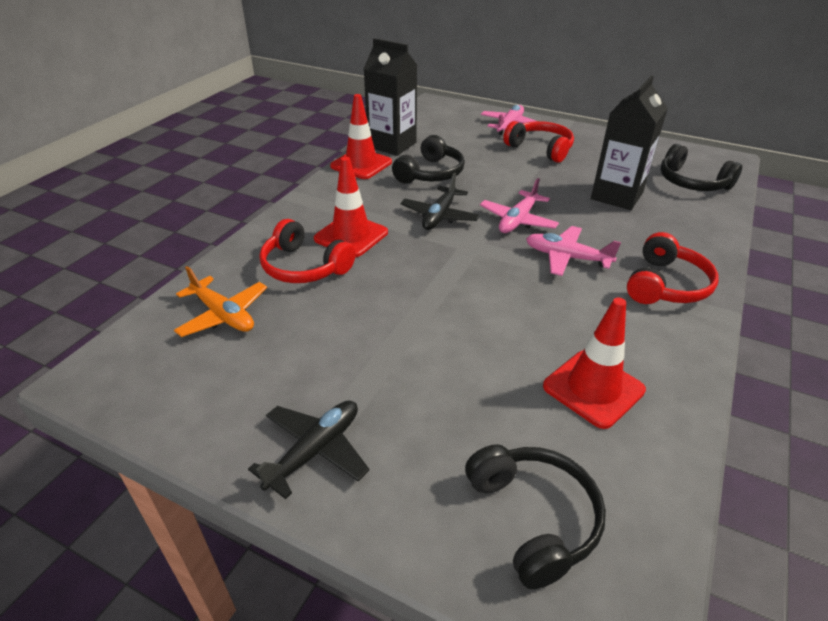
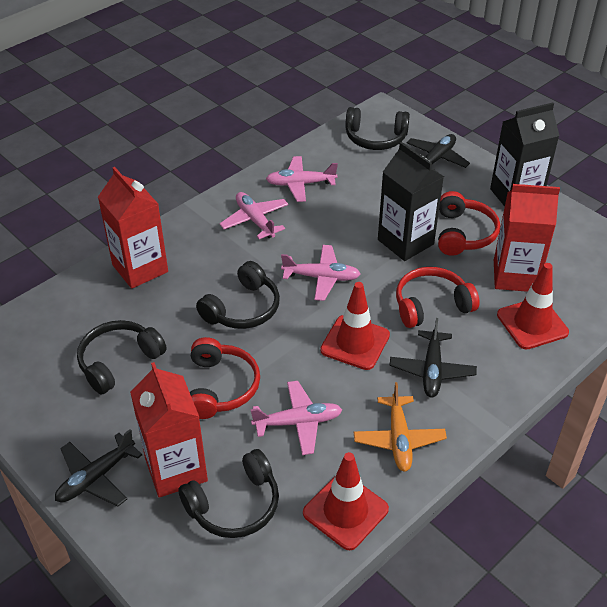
black headphones: 3 -> 4
black plane: 2 -> 3
pink plane: 3 -> 4
red carton: 0 -> 3

